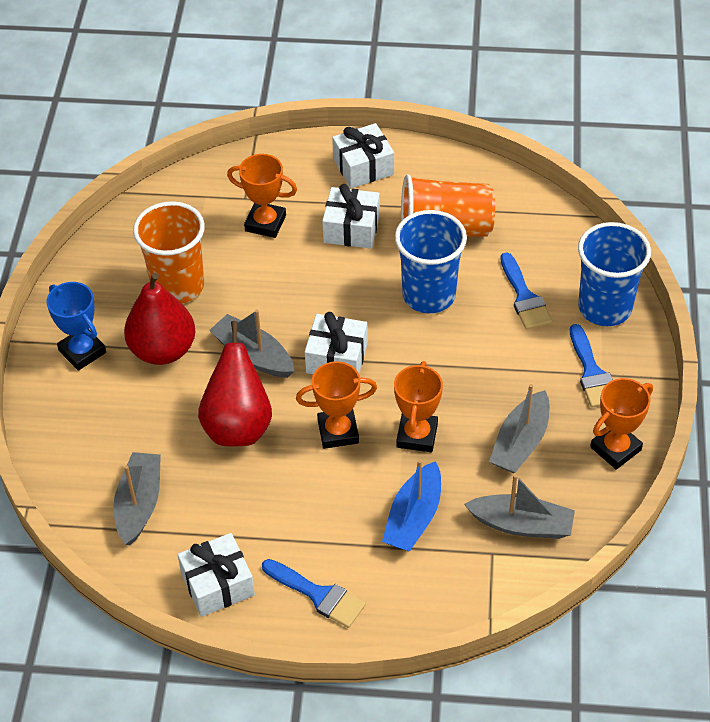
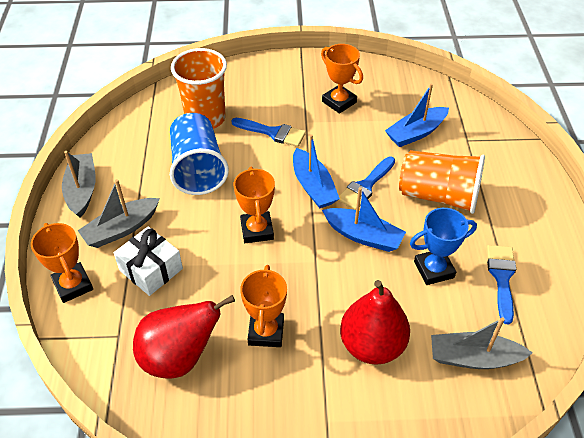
blue boat: 1 -> 3
blue cup: 2 -> 1
grey boat: 4 -> 3
white gift: 4 -> 1

